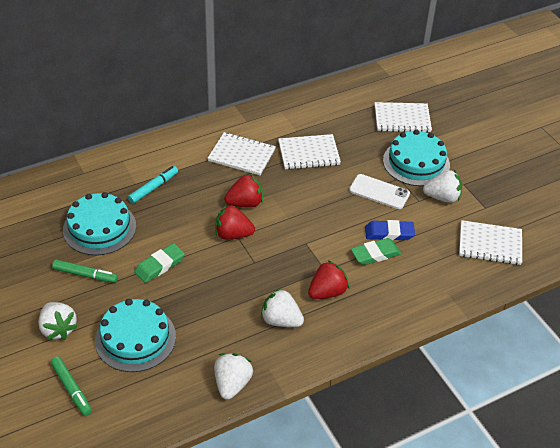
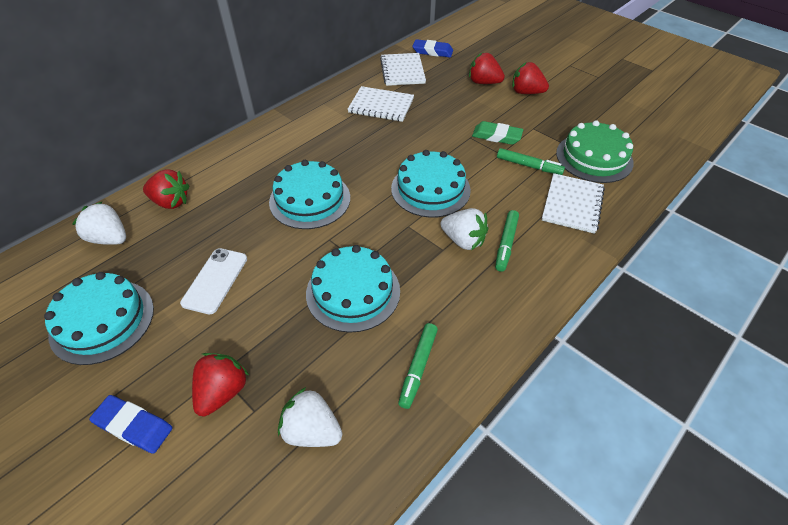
blue eraser: 1 -> 2
green cake: 0 -> 1
green eraser: 2 -> 1
green marker: 2 -> 3
red strawberry: 3 -> 4
turquoise cake: 3 -> 4
turquoise marker: 1 -> 0
white notebook: 4 -> 3
white strawberry: 4 -> 3

